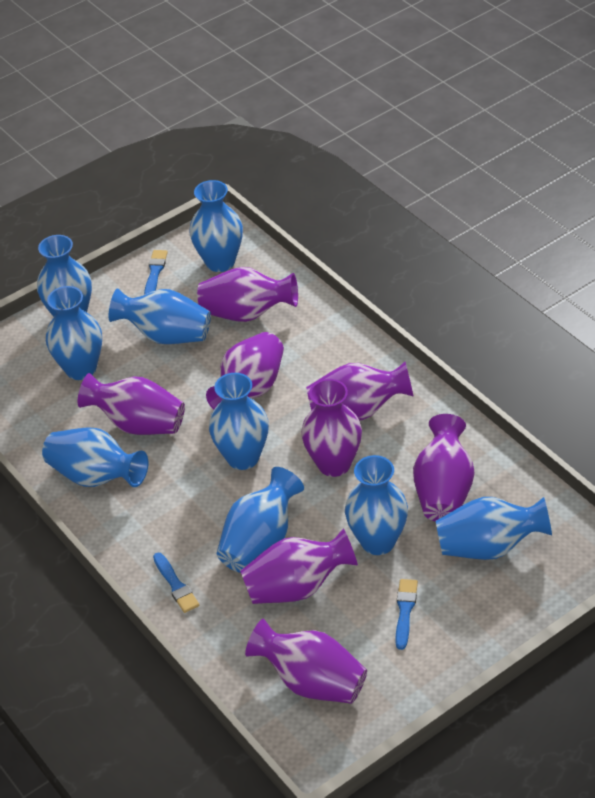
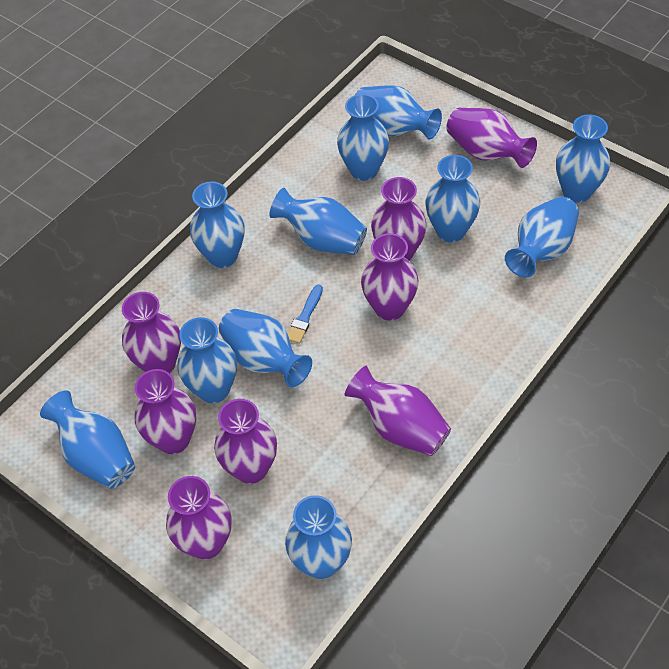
blue brush: 3 -> 1
blue vase: 9 -> 11

